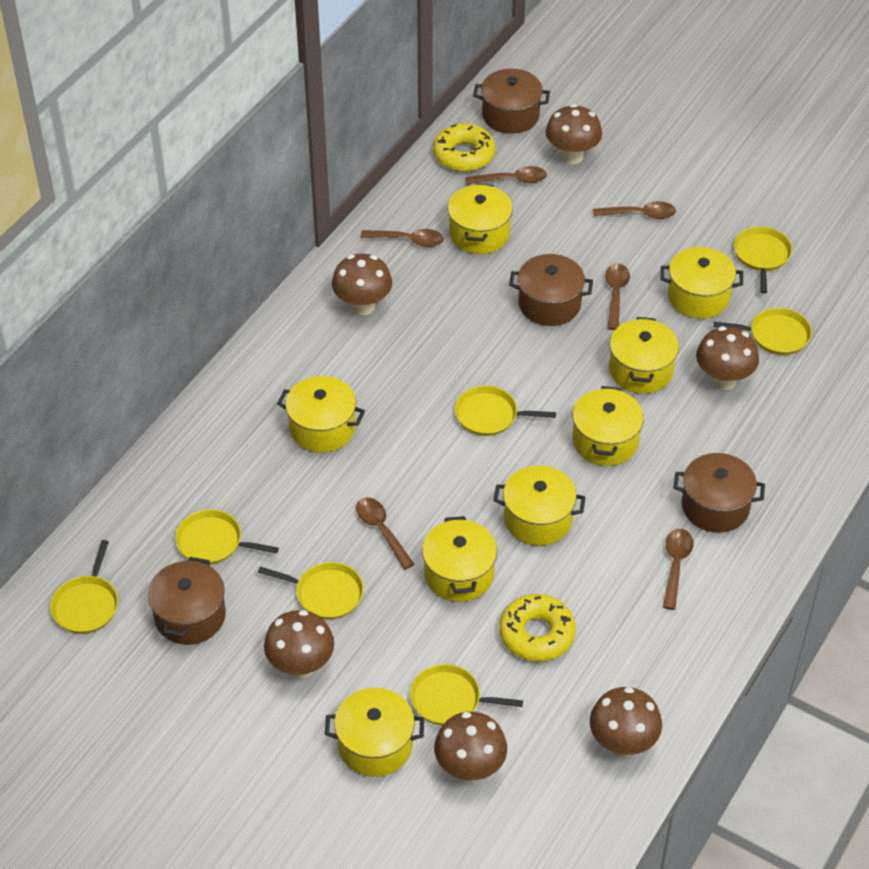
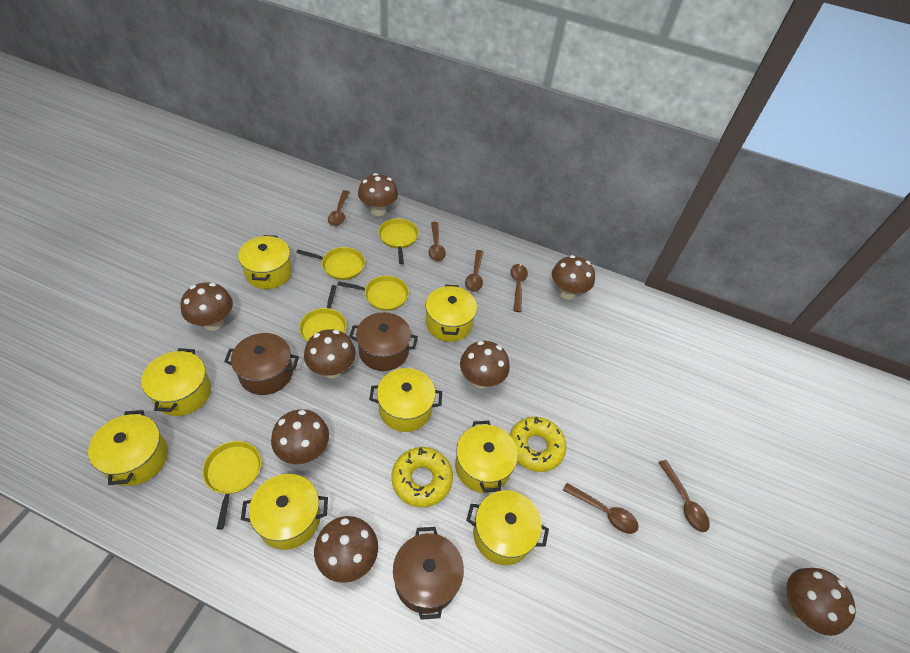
brown mushroom: 6 -> 8
brown pot: 4 -> 3
yellow pan: 7 -> 5

